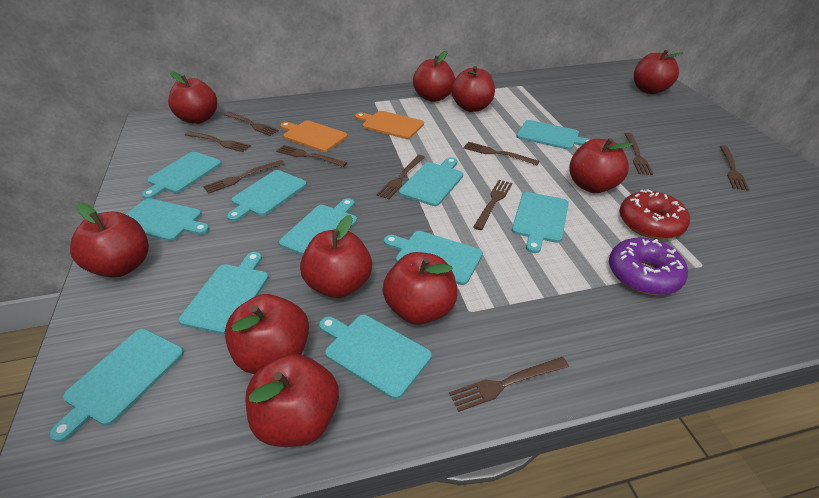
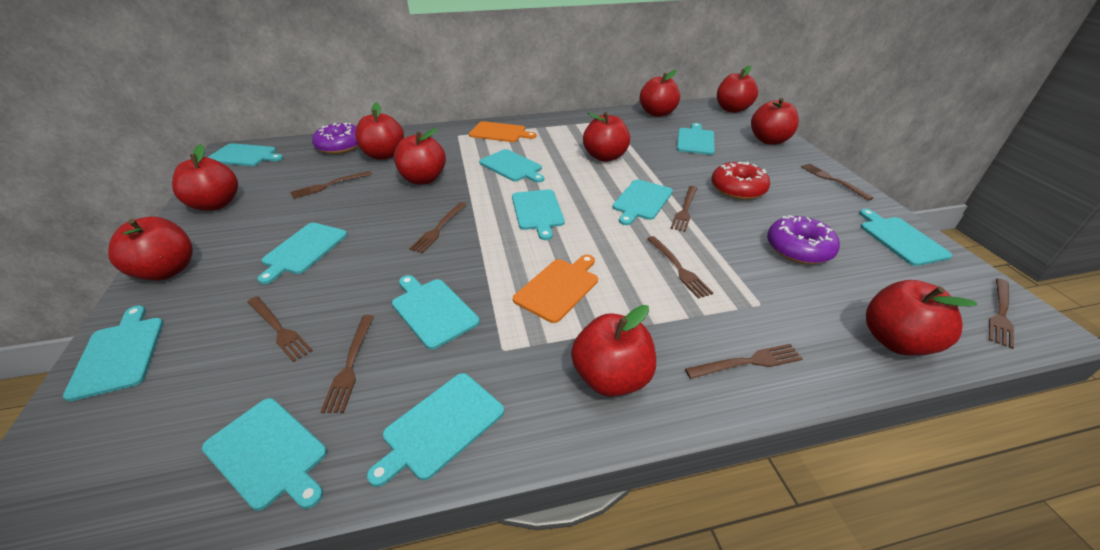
brown fork: 10 -> 9
purple donut: 1 -> 2

